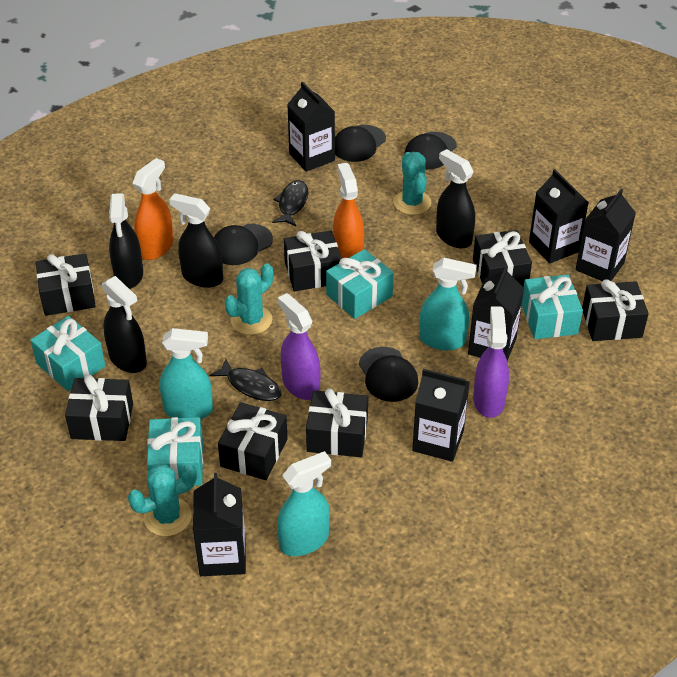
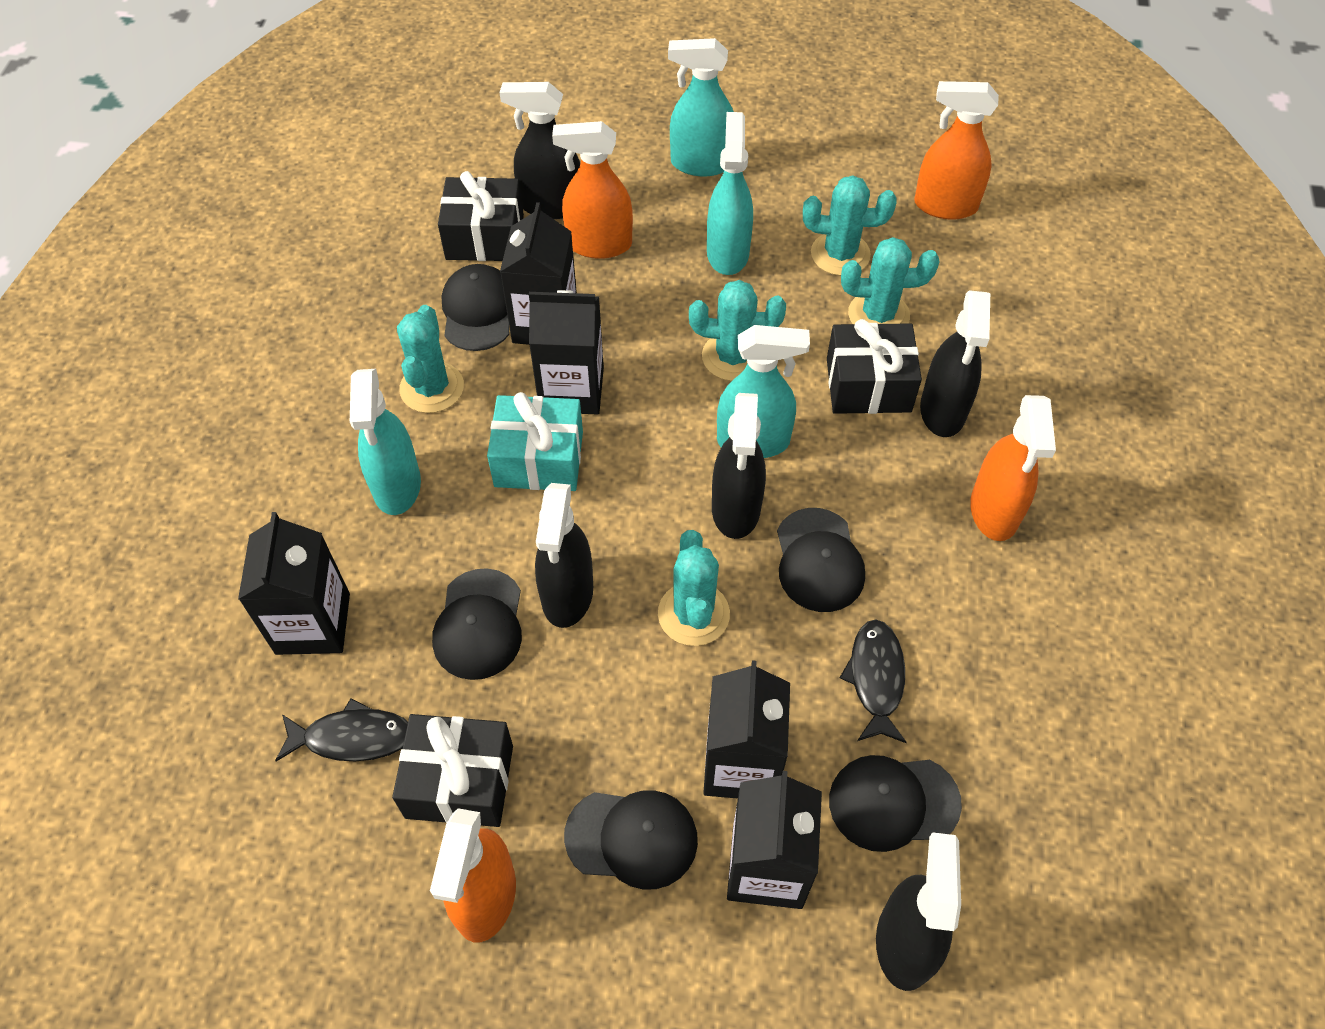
black cap: 4 -> 5
black carton: 6 -> 5
black gift: 7 -> 3
black spray bottle: 4 -> 5
orange spray bottle: 2 -> 4
purple spray bottle: 2 -> 0
turquoise cactus: 3 -> 5
turquoise gift: 4 -> 1
turquoise spray bottle: 3 -> 4

